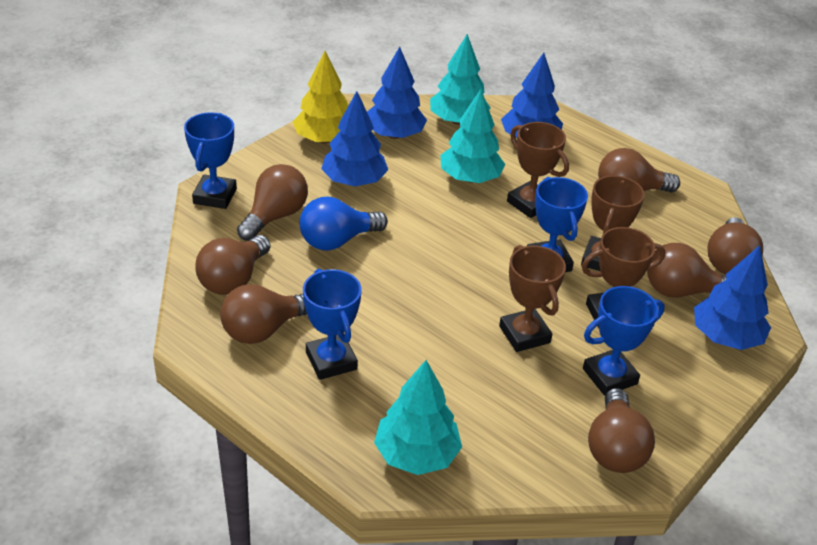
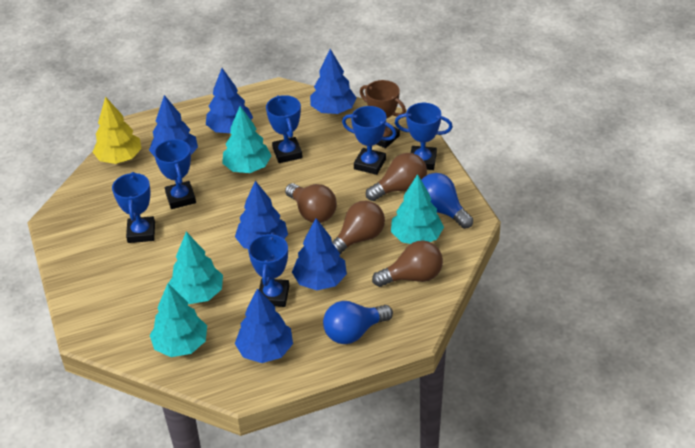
blue light bulb: 1 -> 2
blue tree: 4 -> 6
blue trophy: 4 -> 6
brown light bulb: 7 -> 4
brown trophy: 4 -> 1
turquoise tree: 3 -> 4

